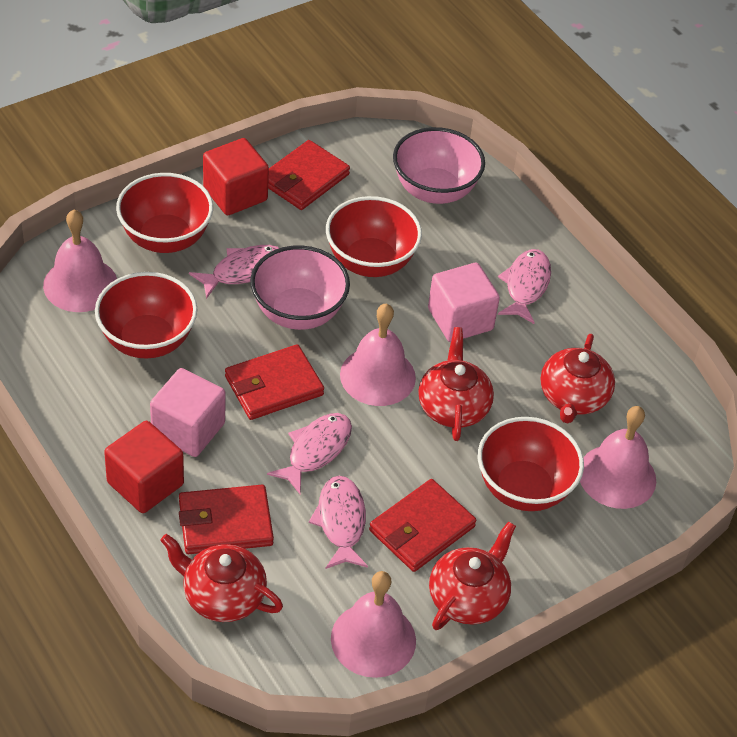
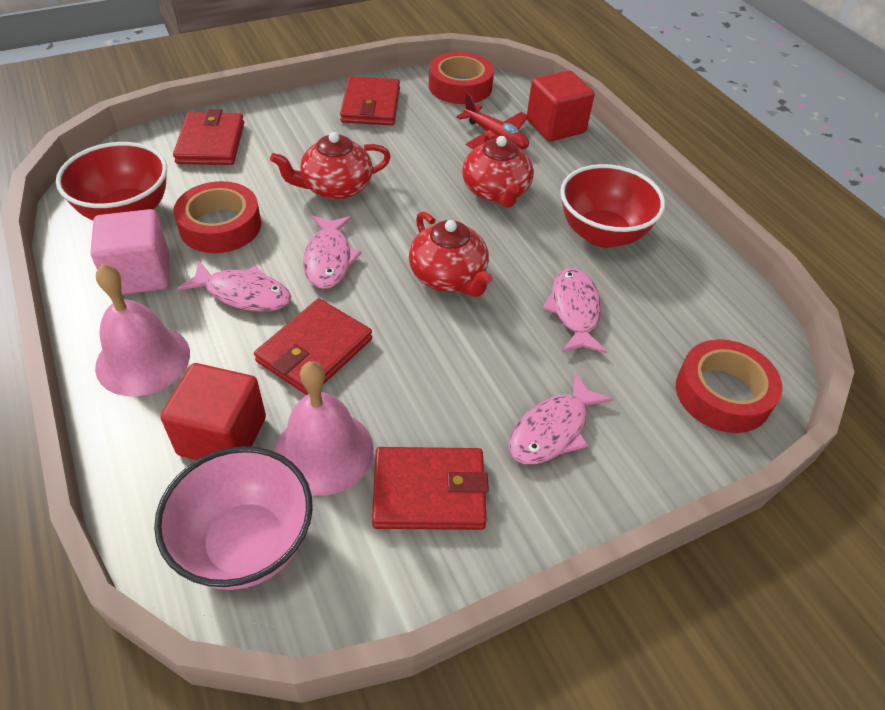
pink bell: 4 -> 2
pink bowl: 2 -> 1
pink cube: 2 -> 1
red bowl: 4 -> 2
red plane: 0 -> 1
red tape: 0 -> 3
red teapot: 4 -> 3

